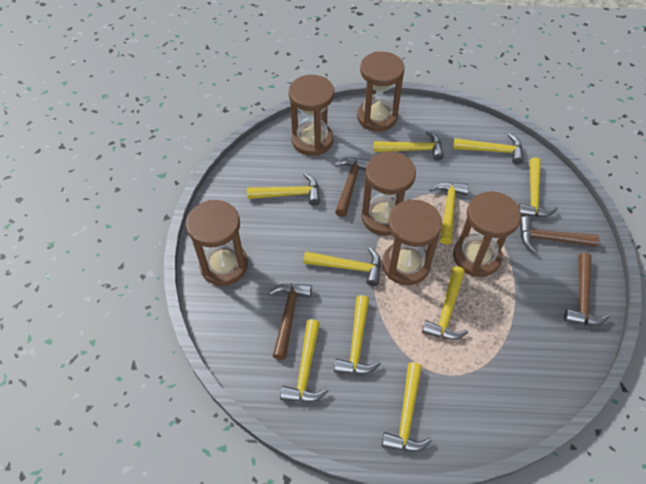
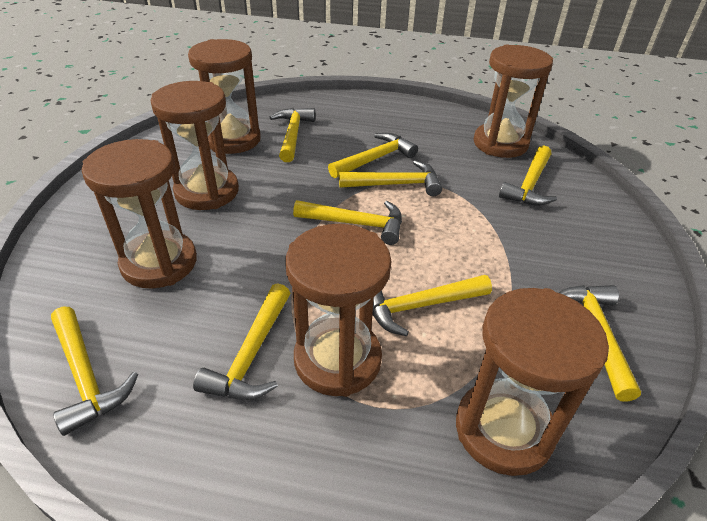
brown hammer: 4 -> 0
yellow hammer: 10 -> 9

